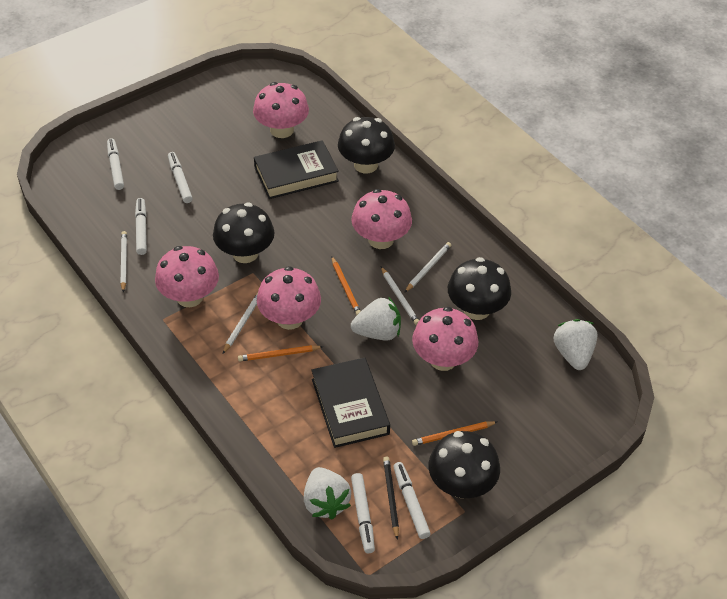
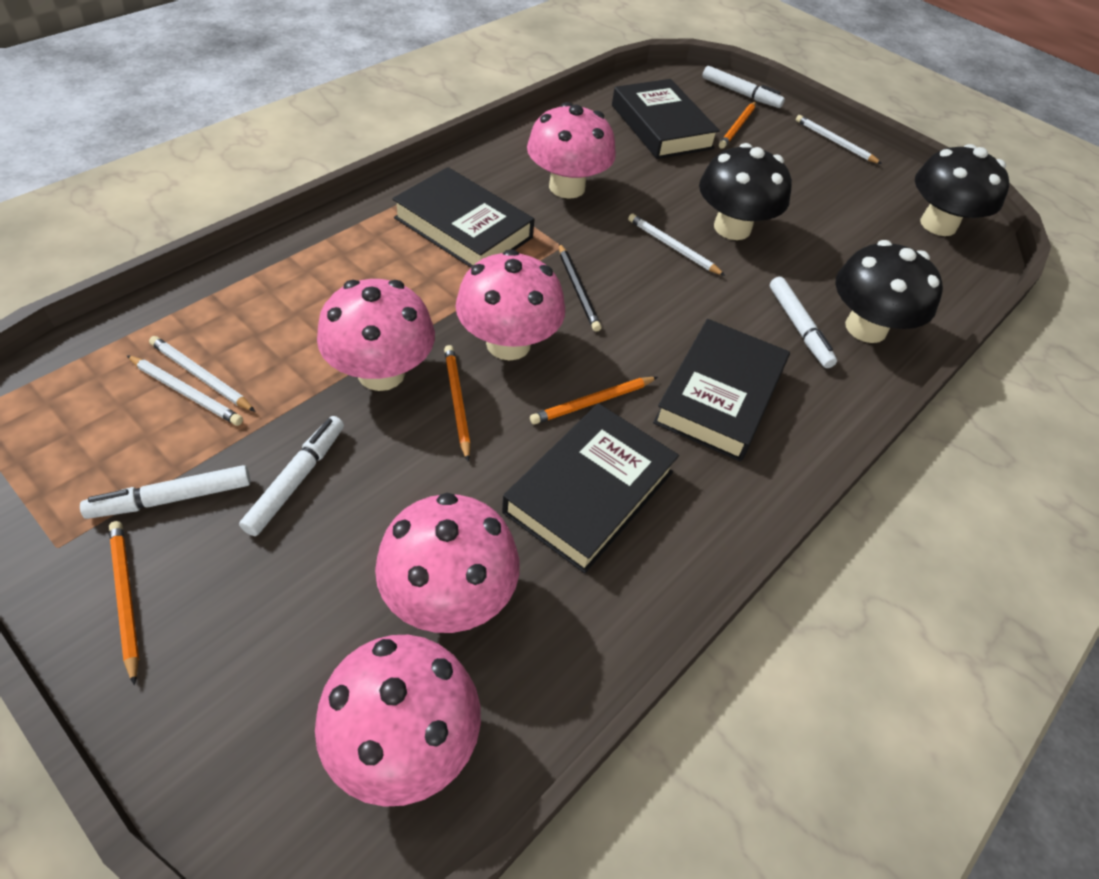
black book: 2 -> 4
black mushroom: 4 -> 3
orange pencil: 3 -> 4
white marker: 5 -> 4
white strawberry: 3 -> 0

